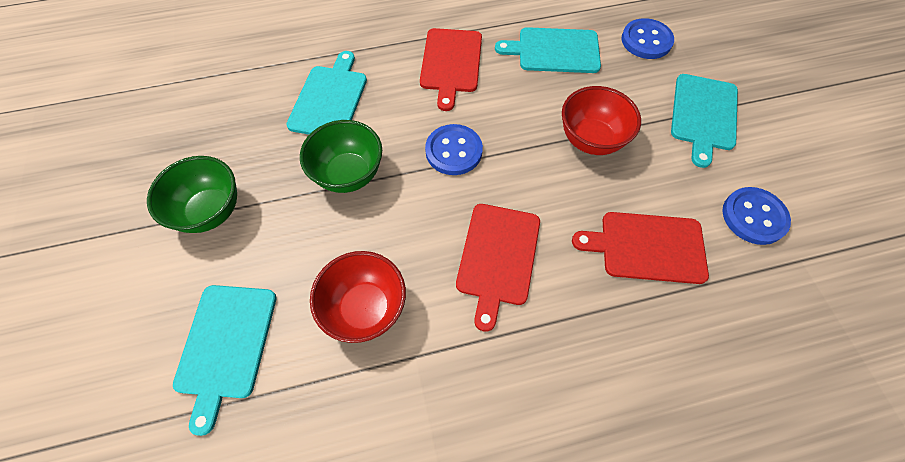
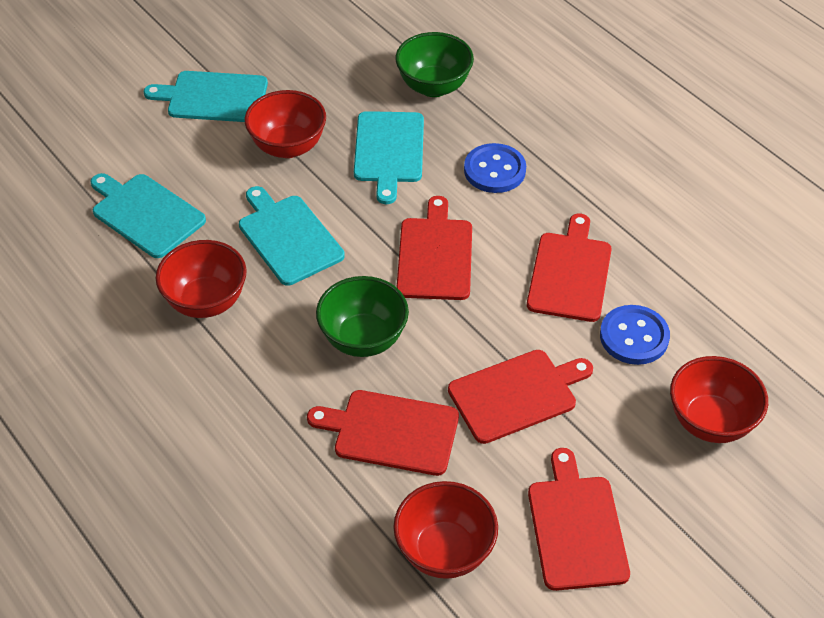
blue button: 3 -> 2
red bowl: 2 -> 4
red cutting board: 3 -> 5

